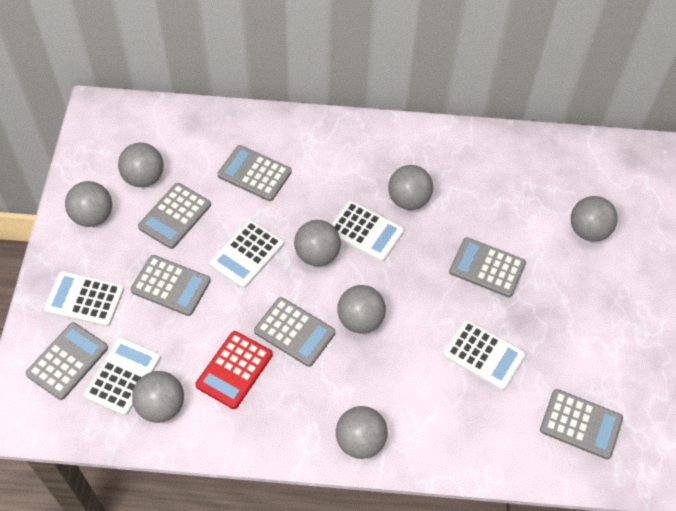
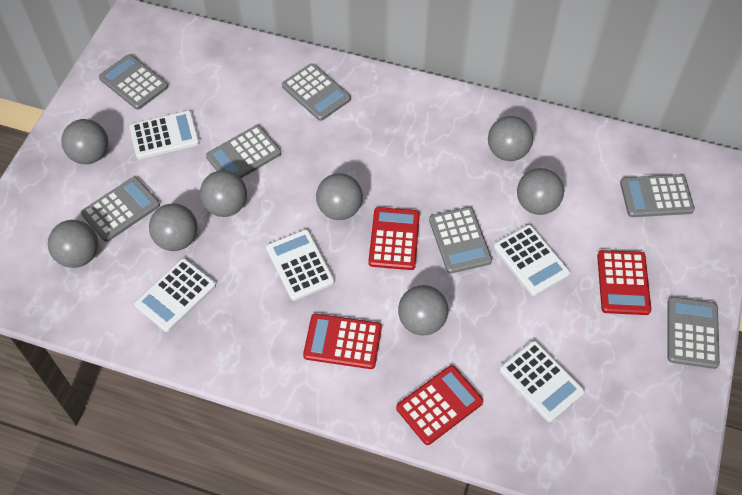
red calculator: 1 -> 4

